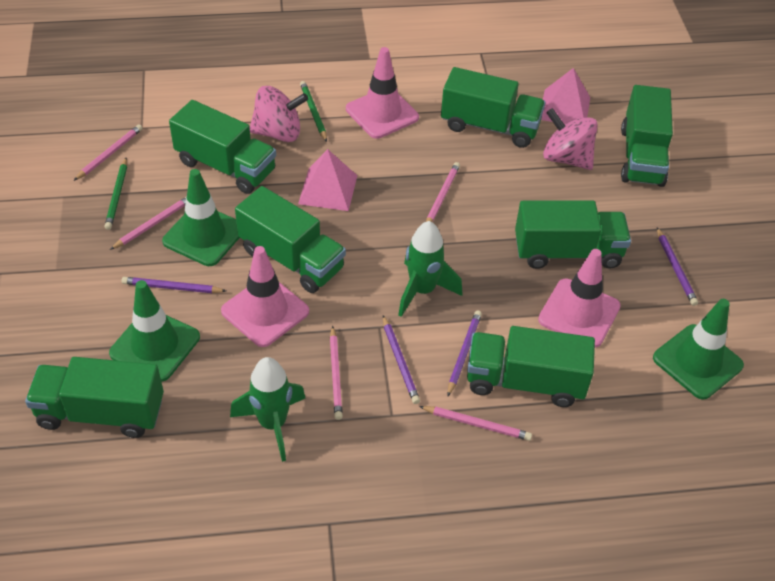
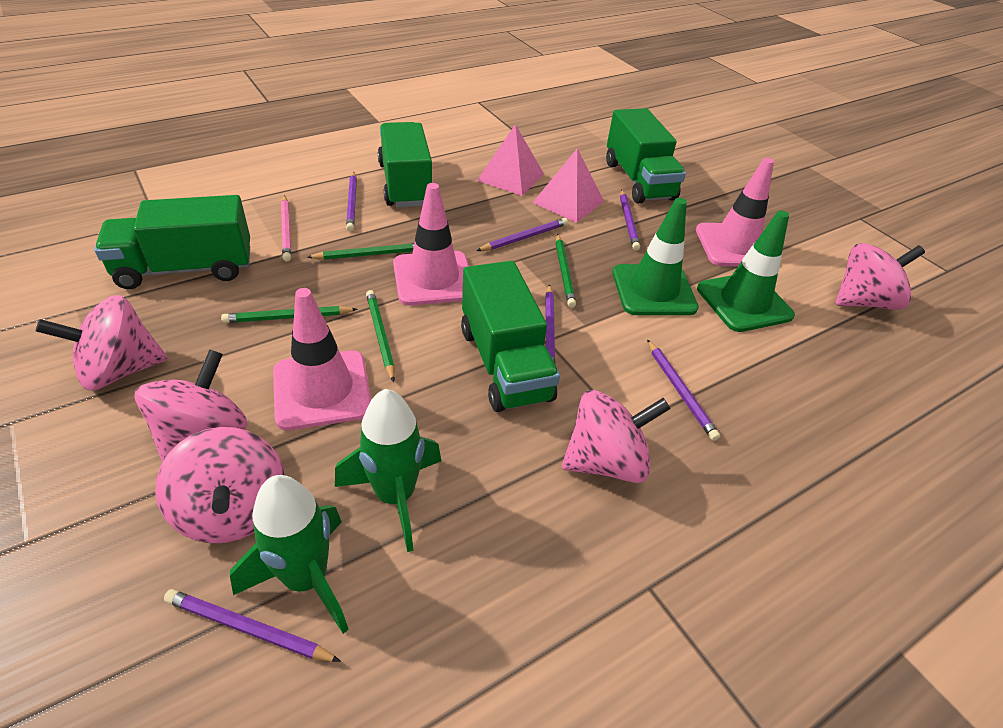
green pencil: 2 -> 4
green traffic cone: 3 -> 2
green truck: 7 -> 4
pink pencil: 5 -> 1
pink spinning top: 2 -> 5
purple pencil: 4 -> 6

